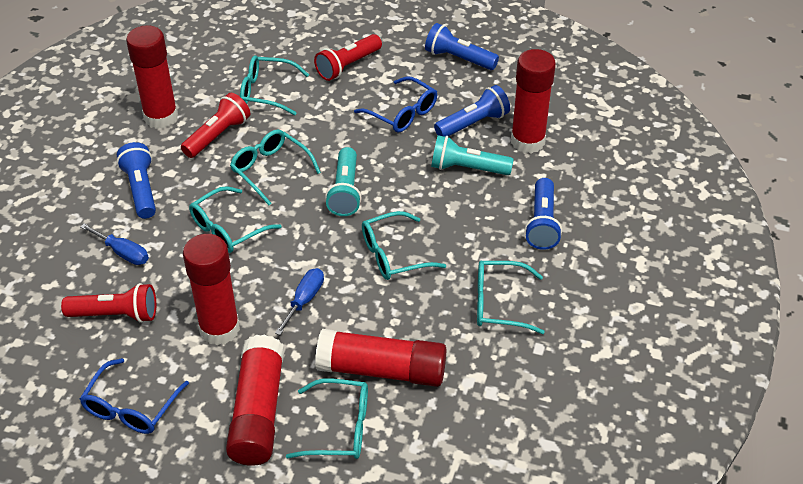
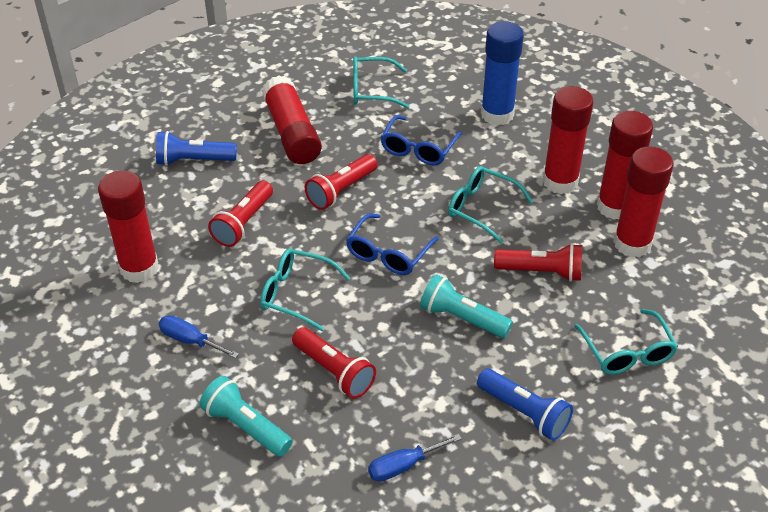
blue flashlight: 4 -> 2
blue glue stick: 0 -> 1
red flashlight: 3 -> 4
turquoise glasses: 6 -> 4

